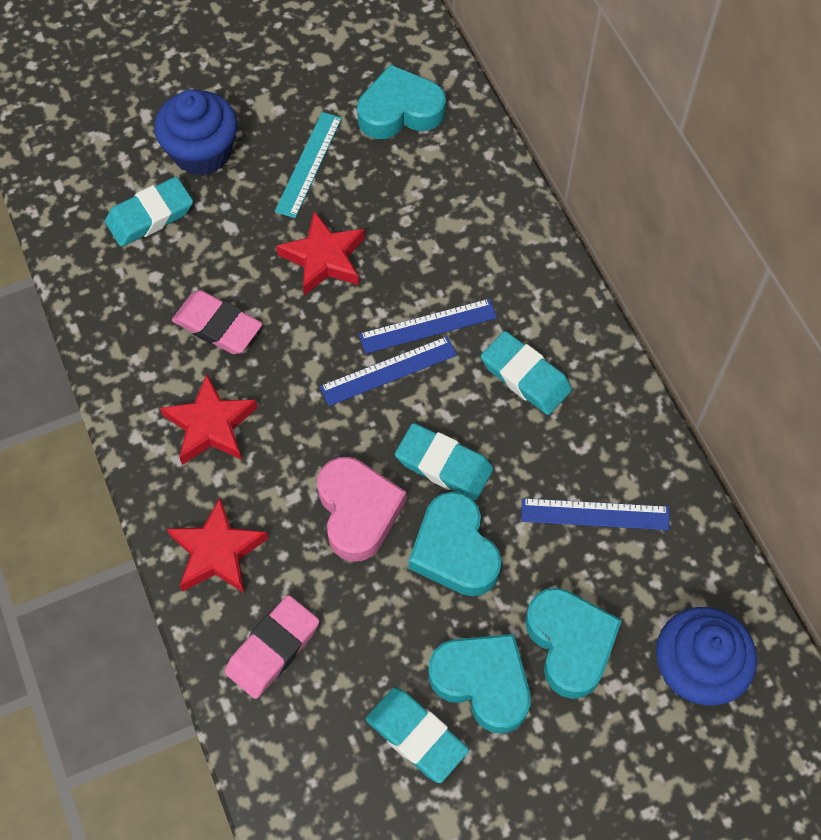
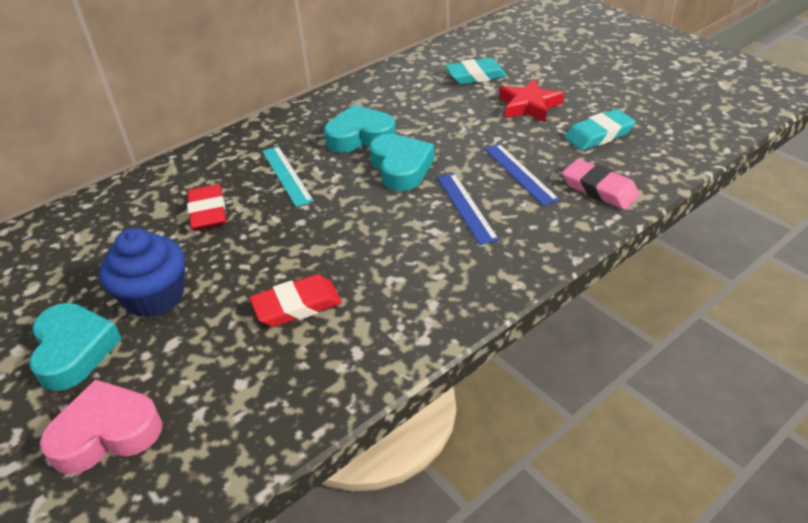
blue cupcake: 2 -> 1
blue ruler: 3 -> 2
pink eraser: 2 -> 1
red eraser: 0 -> 2
red star: 3 -> 1
turquoise eraser: 4 -> 2
turquoise heart: 4 -> 3

